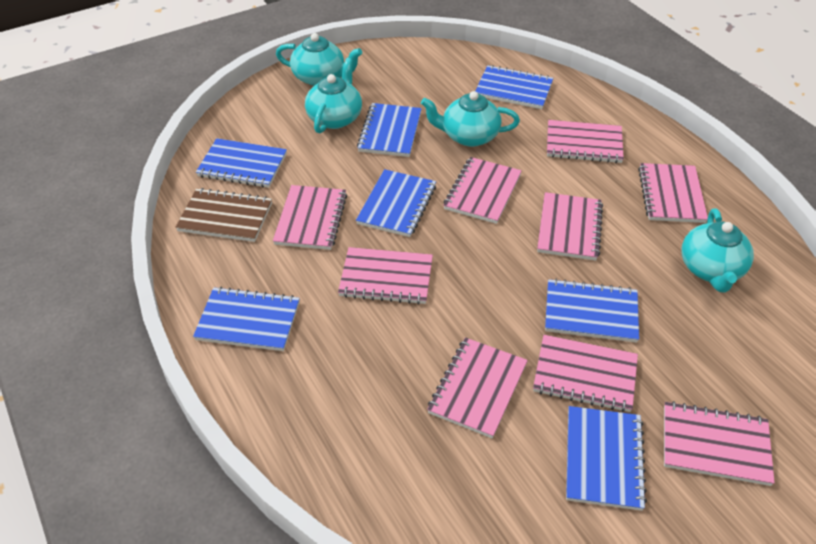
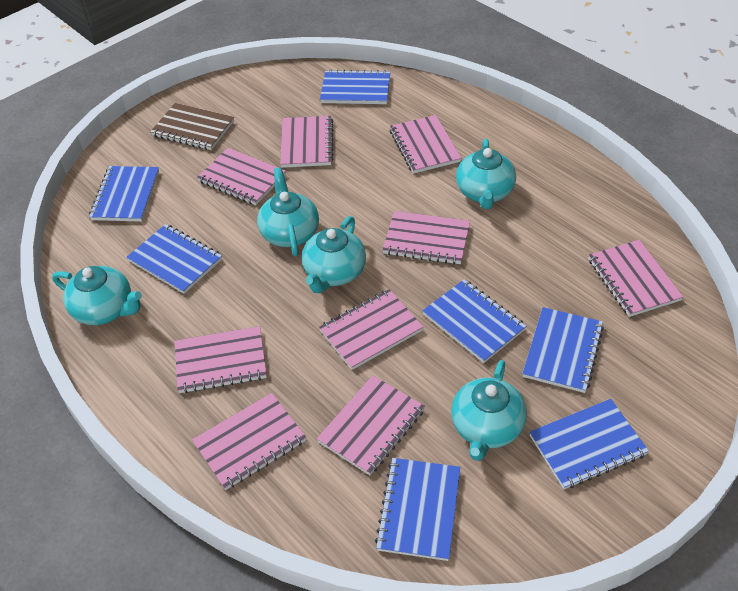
turquoise teapot: 4 -> 5

